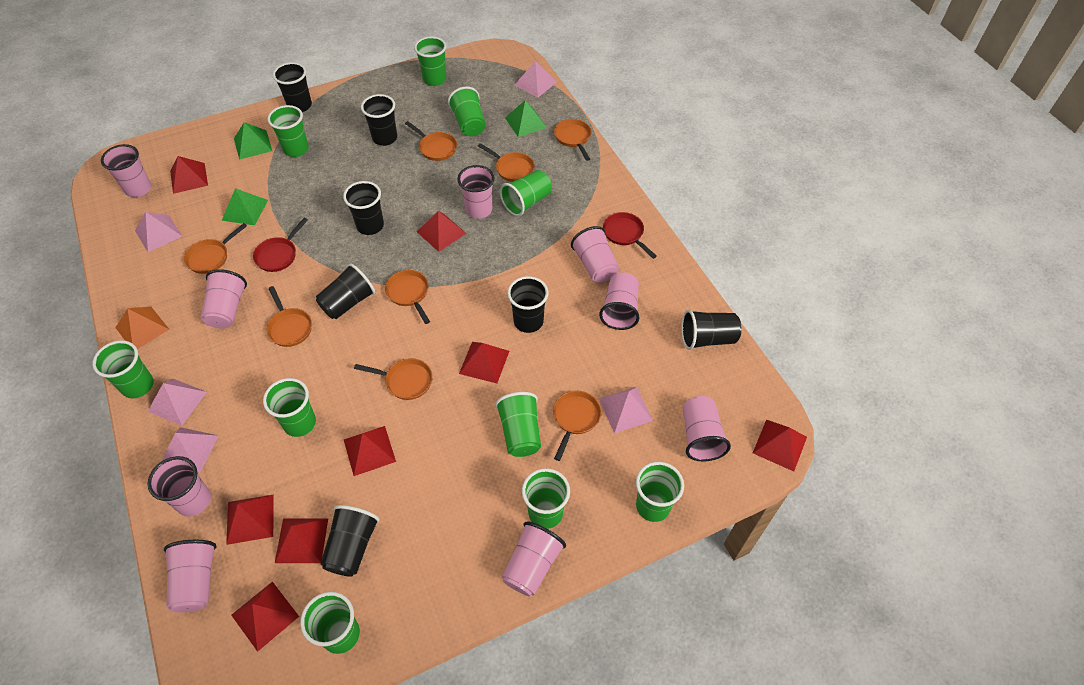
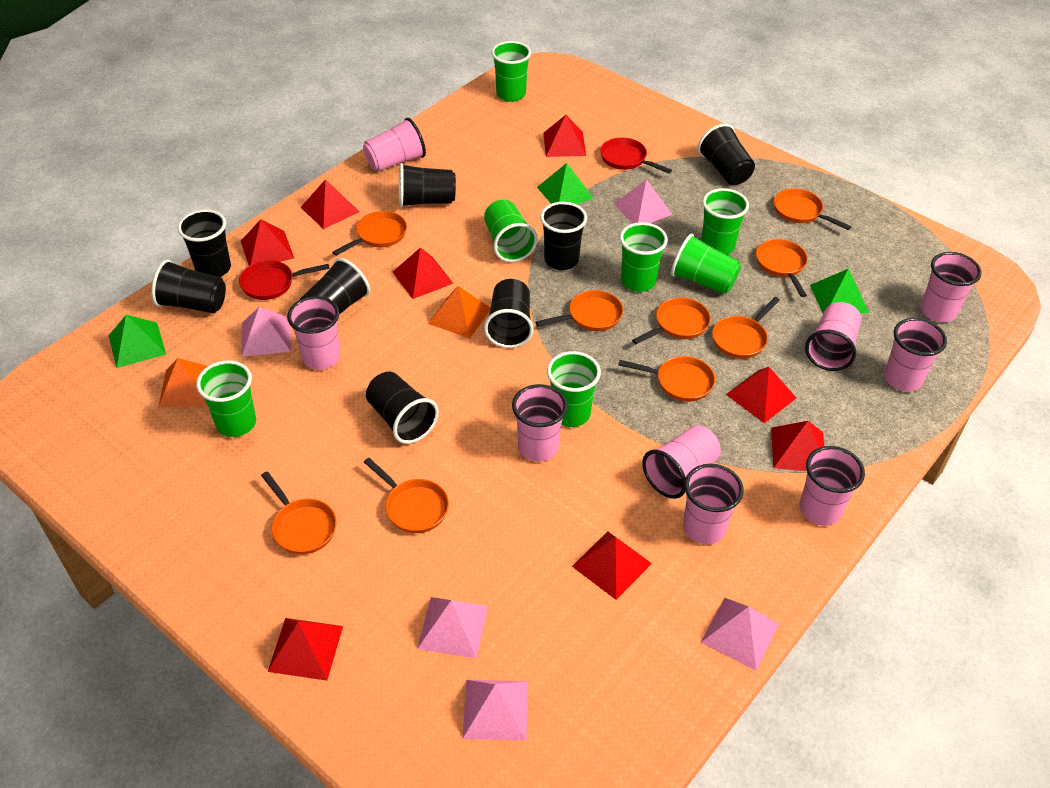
black cup: 7 -> 8
green cup: 10 -> 7
orange pan: 8 -> 9
orange pyramid: 1 -> 2

